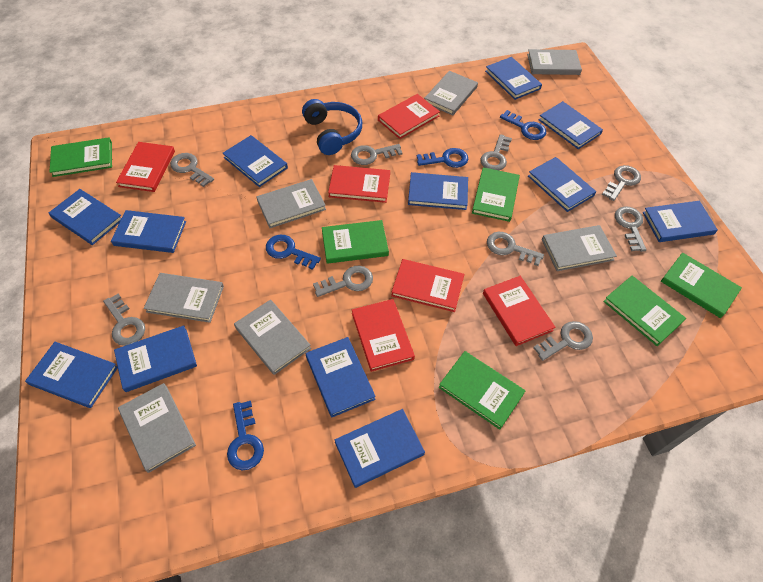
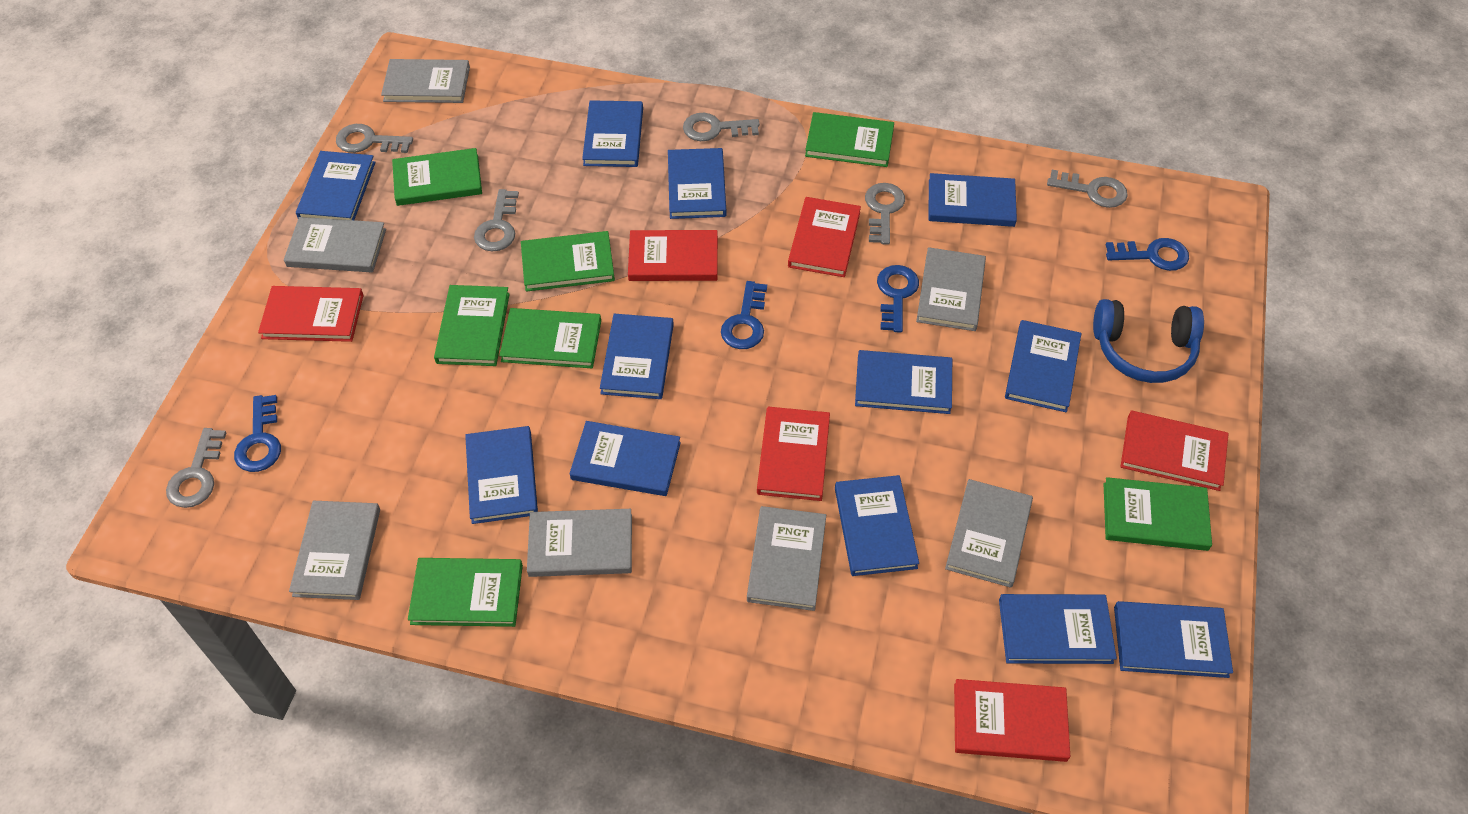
green book: 6 -> 7
grey key: 9 -> 6

